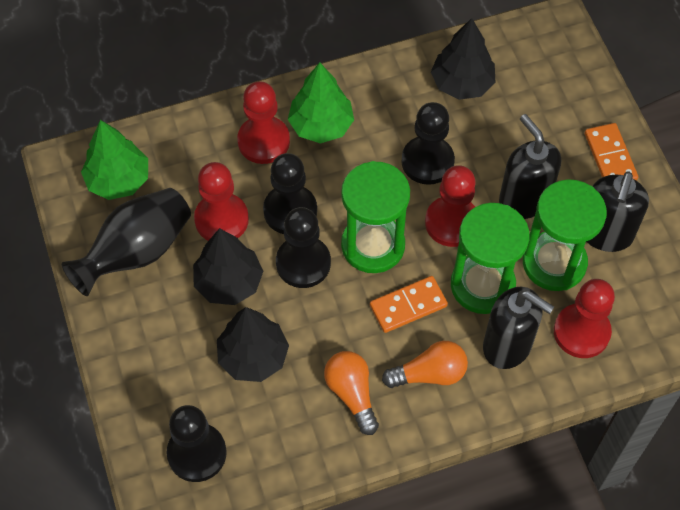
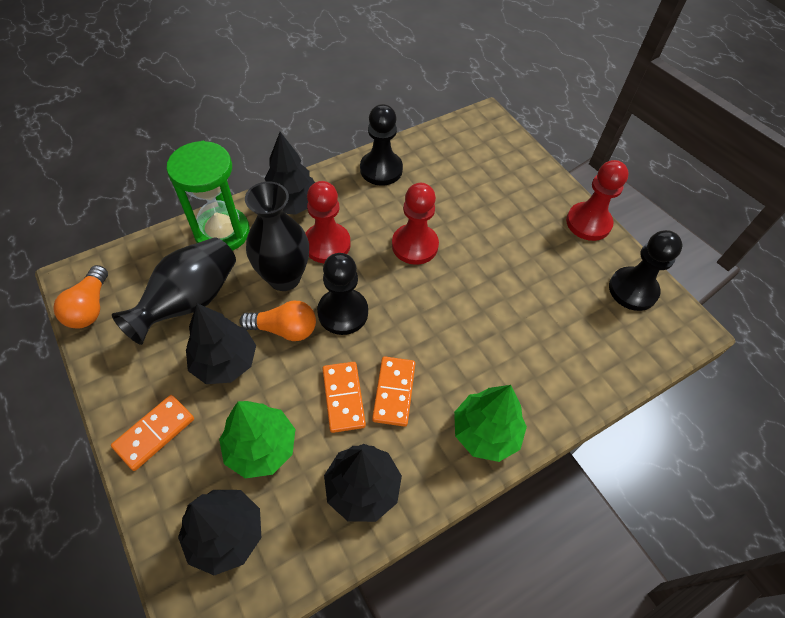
black pawn: 4 -> 3
black soap dispenser: 3 -> 0
black tree: 3 -> 4
black vase: 1 -> 2
green hourglass: 3 -> 1
orange domino: 2 -> 3
red pawn: 4 -> 3

